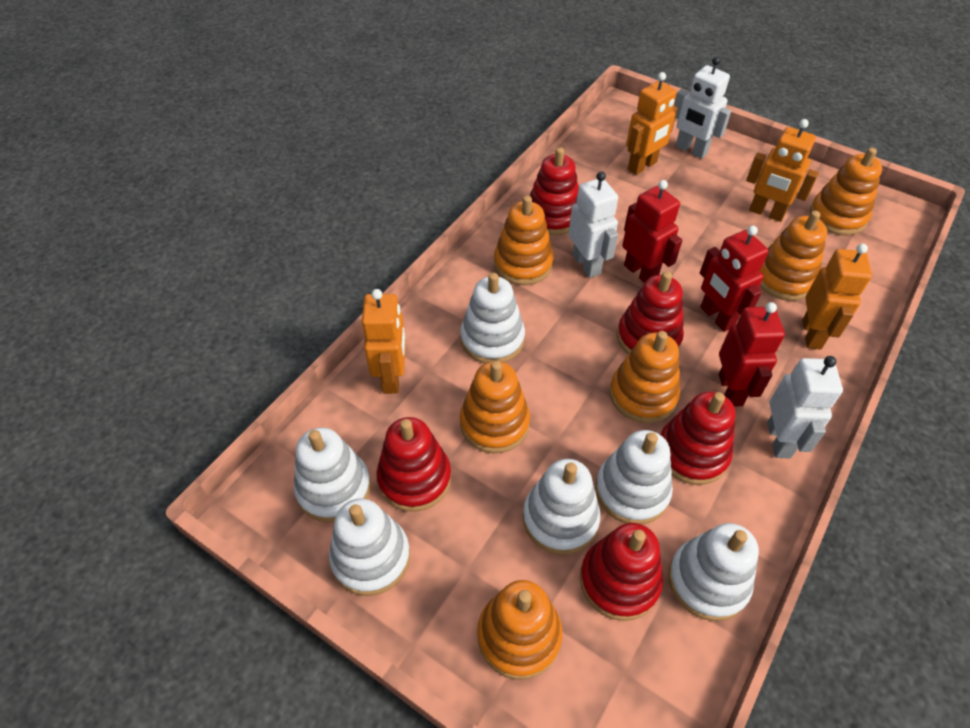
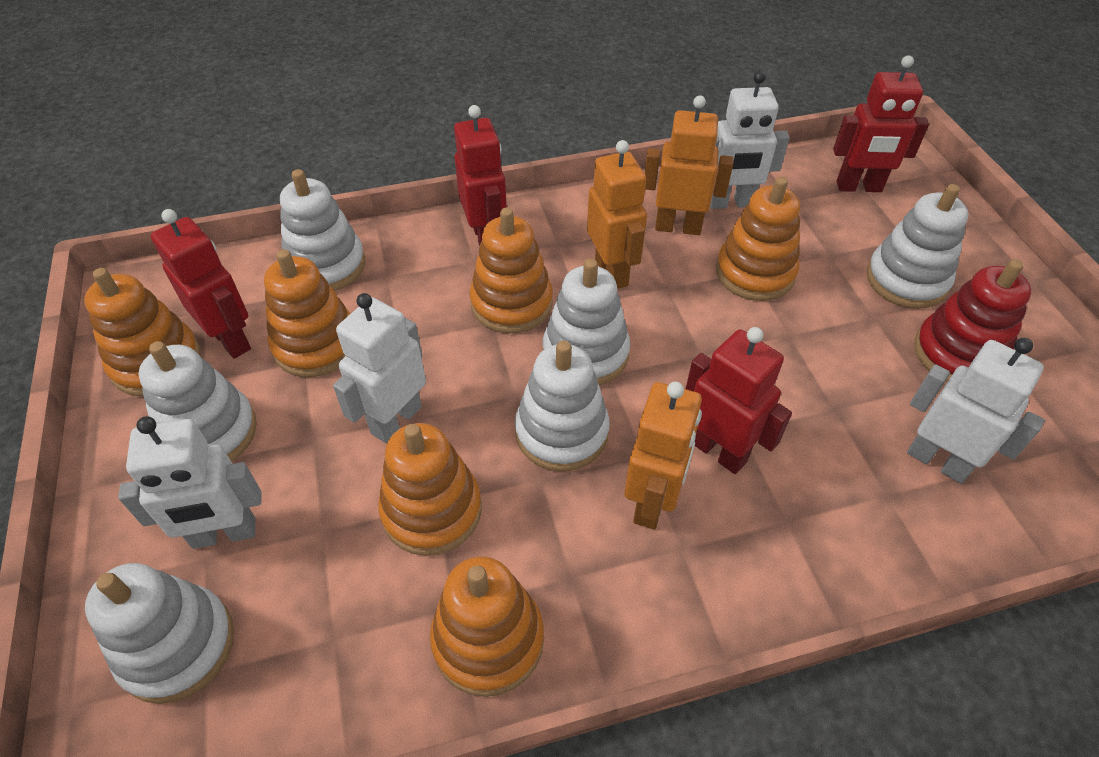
orange robot: 4 -> 3
red robot: 3 -> 4
red stacking toy: 5 -> 1
white robot: 3 -> 4

